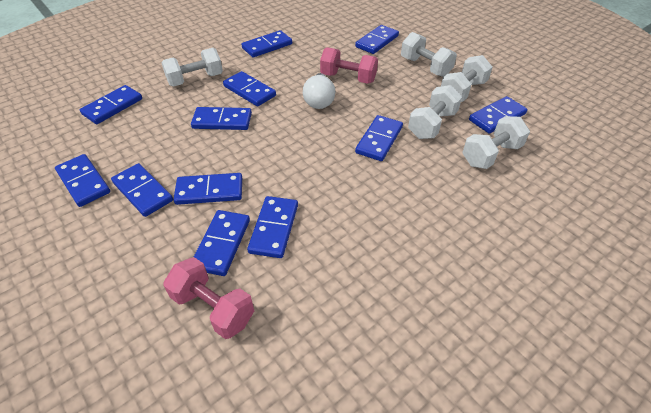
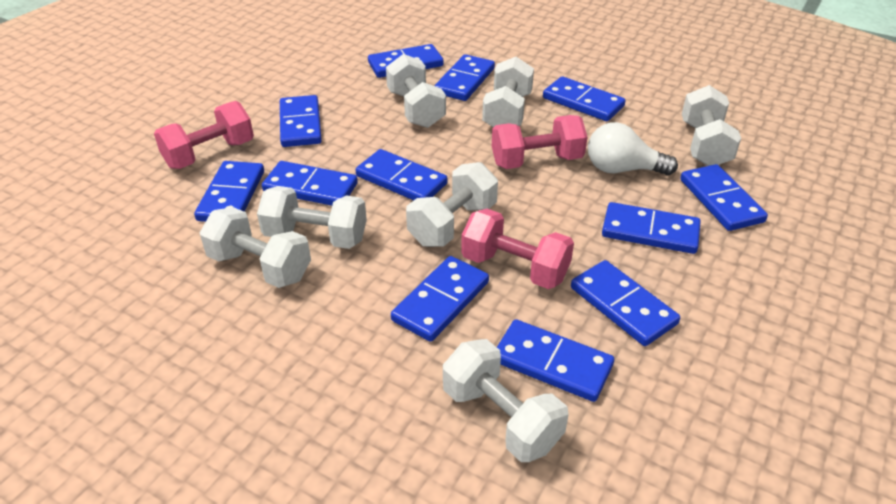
pink dumbbell: 2 -> 3
white dumbbell: 5 -> 7

